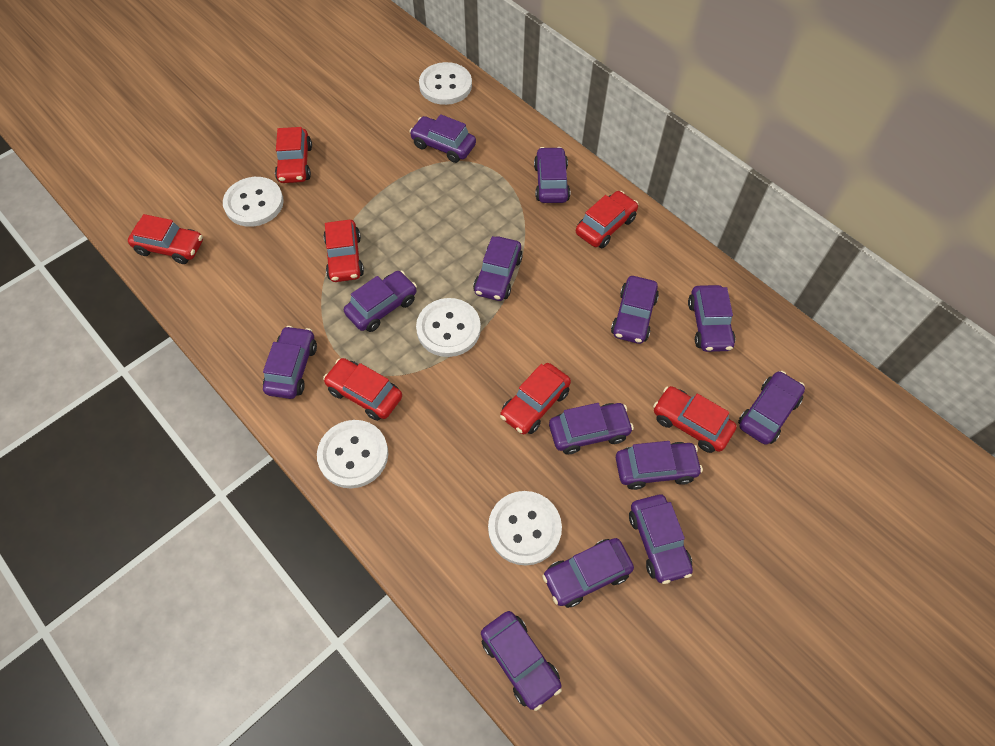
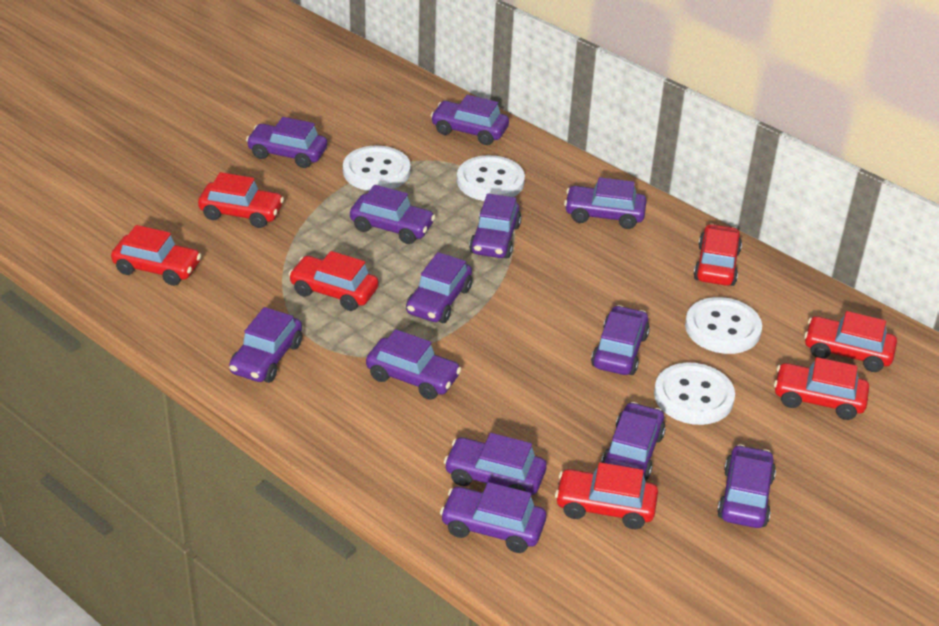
white button: 5 -> 4

